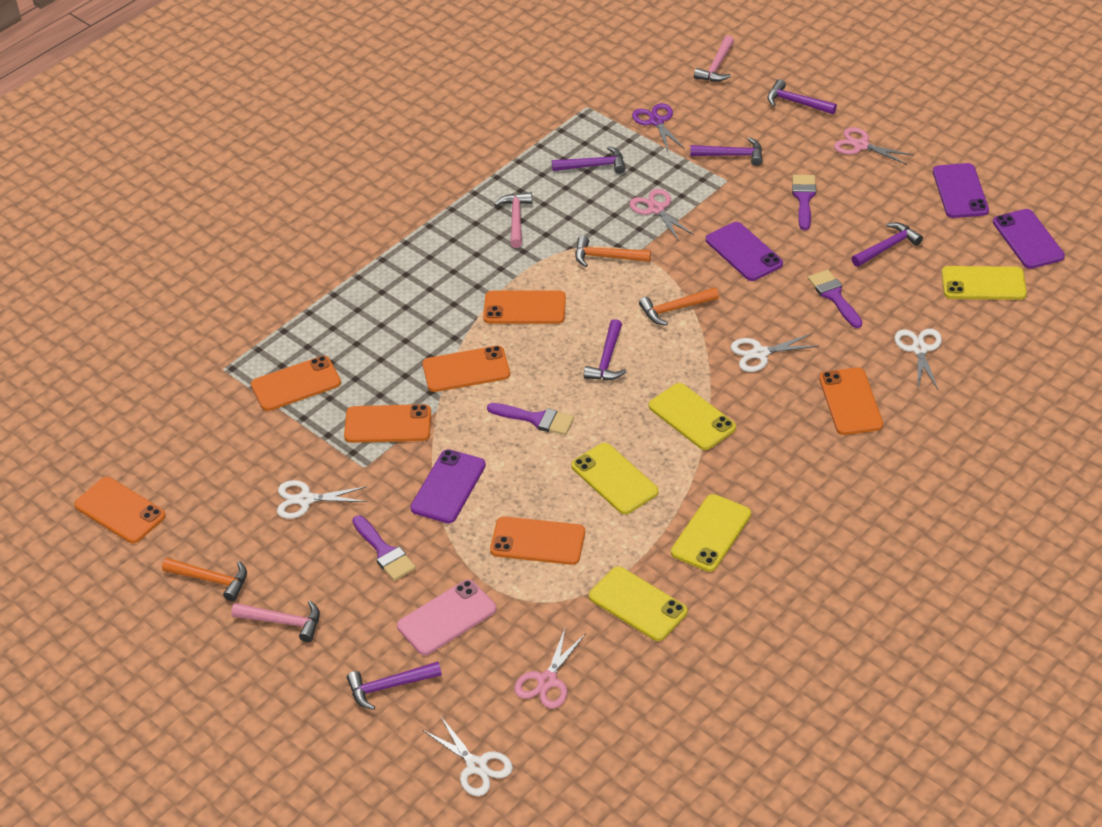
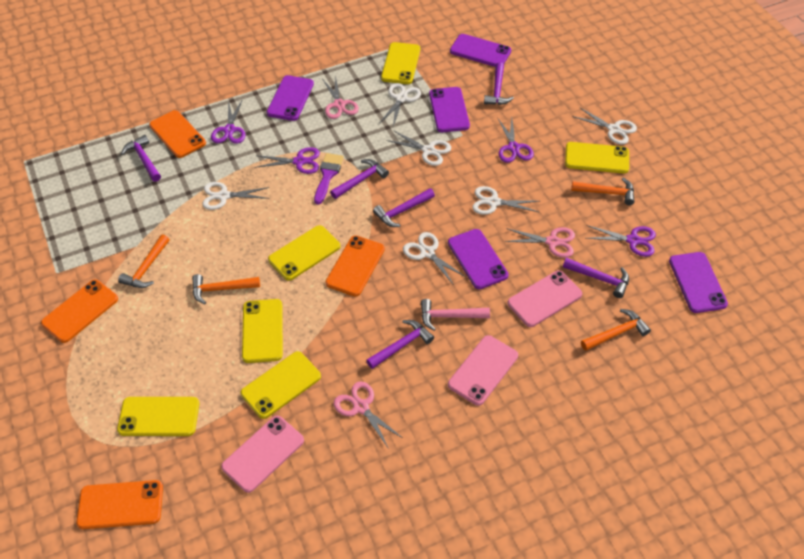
orange hammer: 3 -> 4
orange phone: 7 -> 4
pink hammer: 3 -> 1
pink phone: 1 -> 3
purple brush: 4 -> 1
purple phone: 4 -> 5
purple scissors: 1 -> 4
white scissors: 4 -> 6
yellow phone: 5 -> 6

